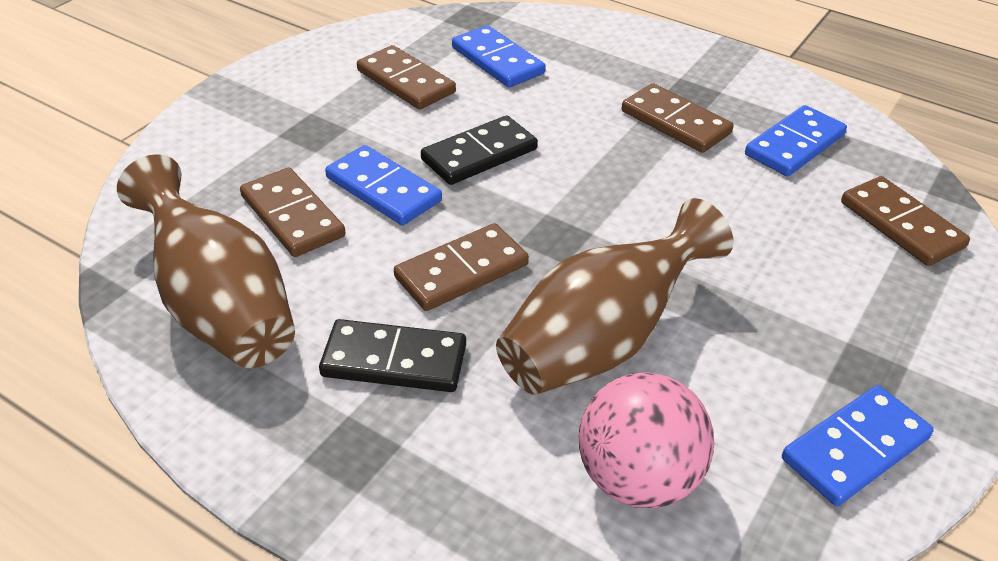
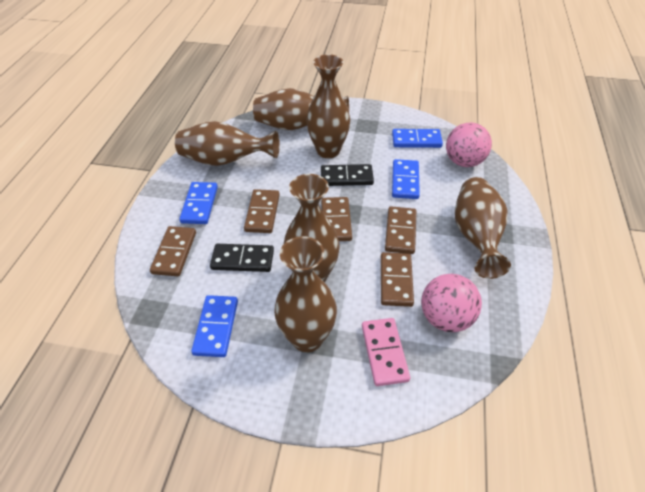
brown vase: 2 -> 6
pink ball: 1 -> 2
pink domino: 0 -> 1

